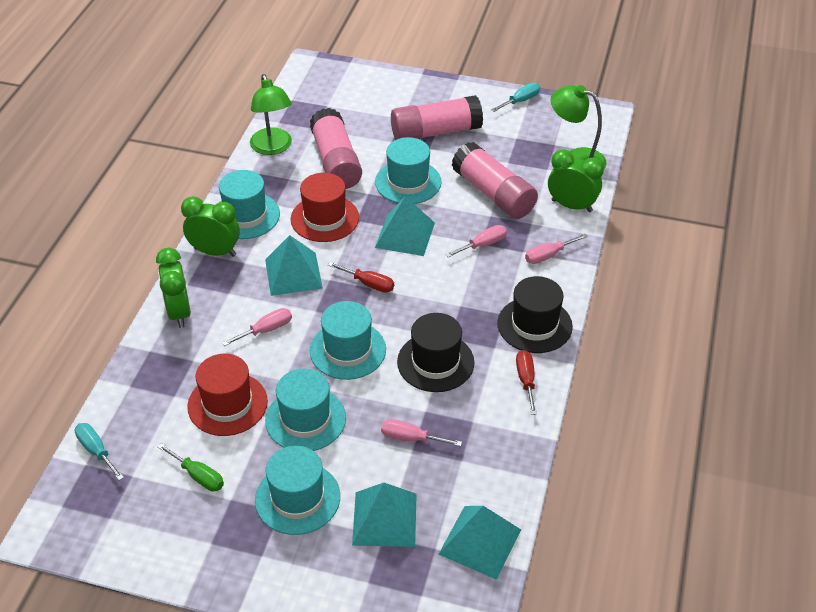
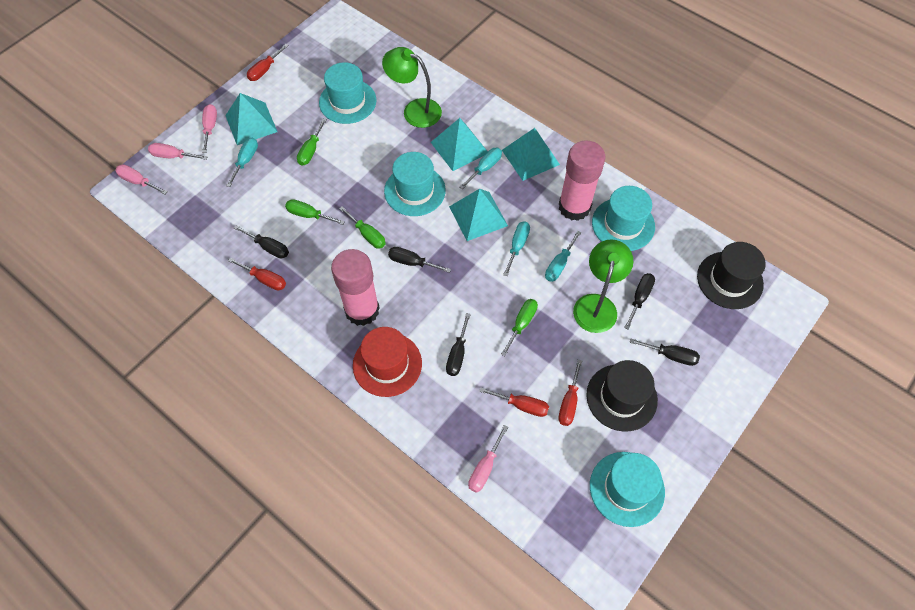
black screwdriver: 0 -> 5
green clock: 3 -> 0
green screwdriver: 1 -> 4
pink glue stick: 3 -> 2
red hat: 2 -> 1
red screwdriver: 2 -> 4
turquoise hat: 5 -> 4
turquoise screwdriver: 2 -> 4

